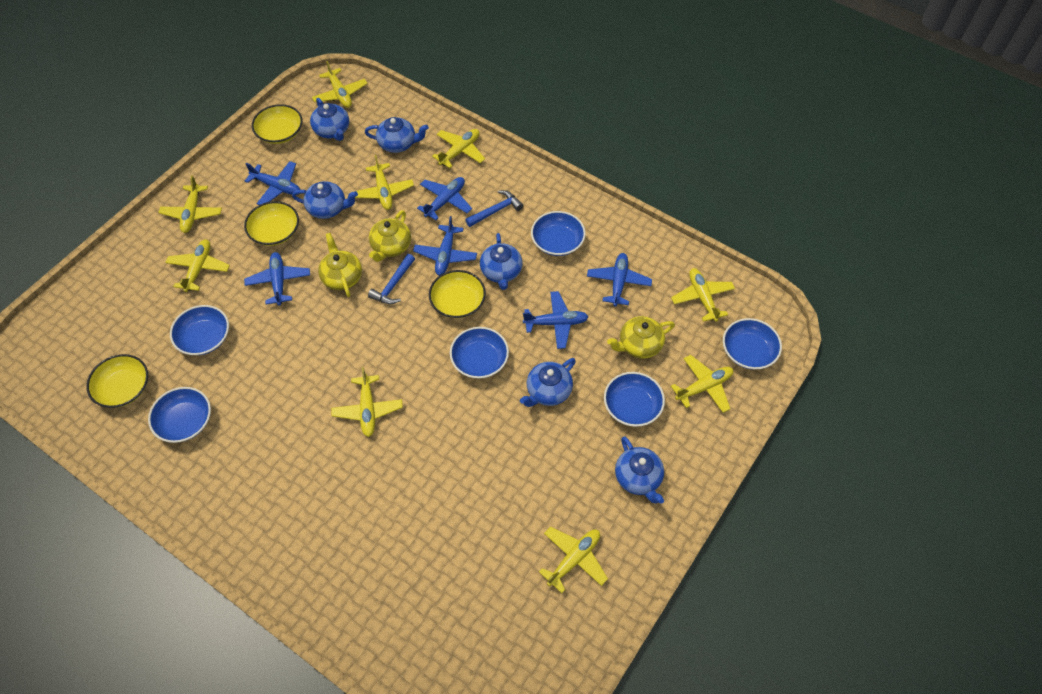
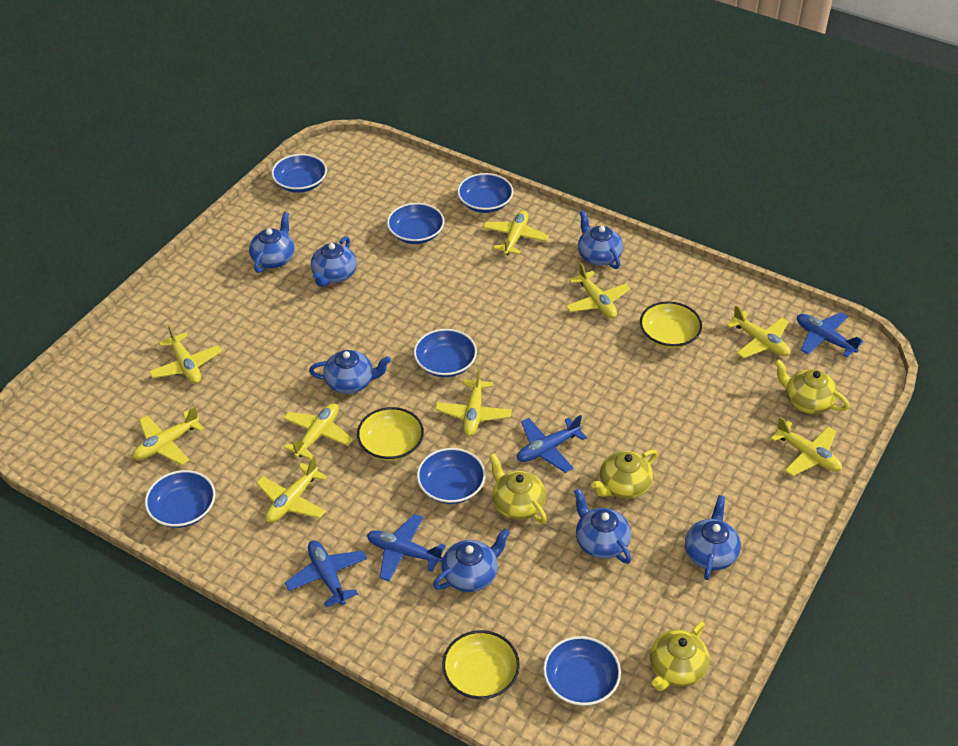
blue bowl: 6 -> 7
blue hammer: 2 -> 0
blue plane: 6 -> 4
blue teapot: 6 -> 7
yellow bowl: 4 -> 3
yellow teapot: 3 -> 4

